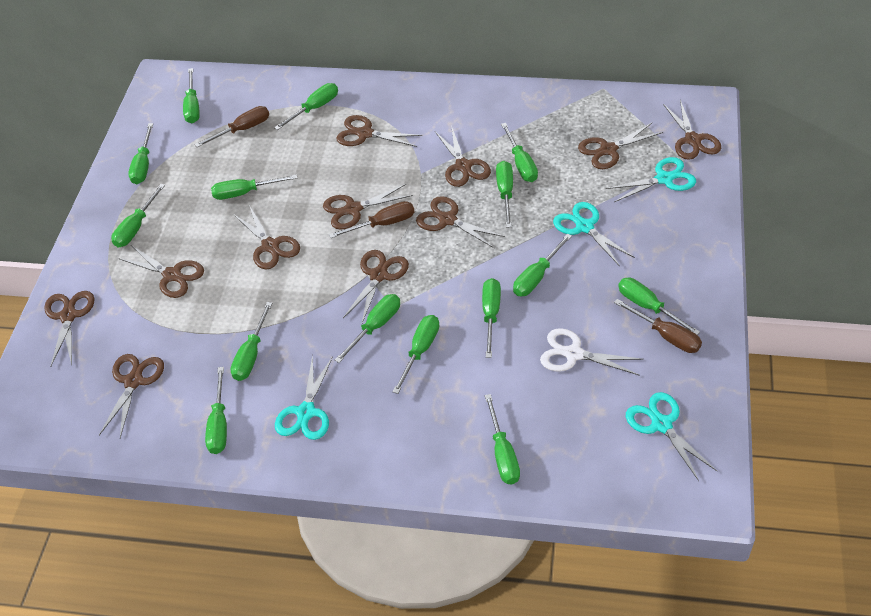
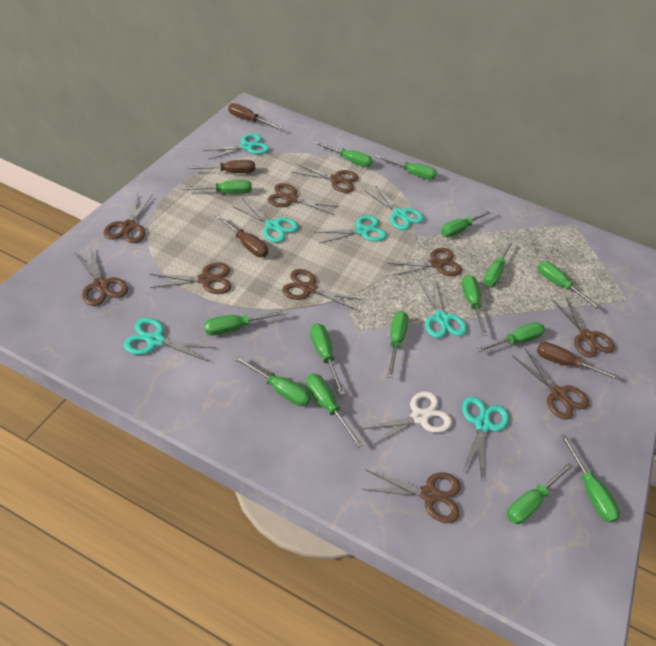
brown scissors: 11 -> 10
brown screwdriver: 3 -> 4
turquoise scissors: 4 -> 7

